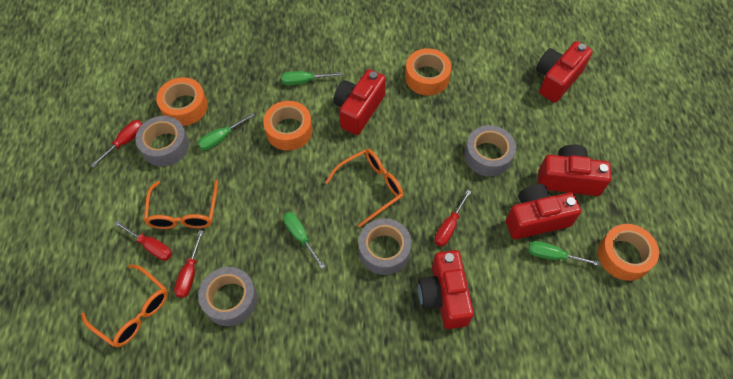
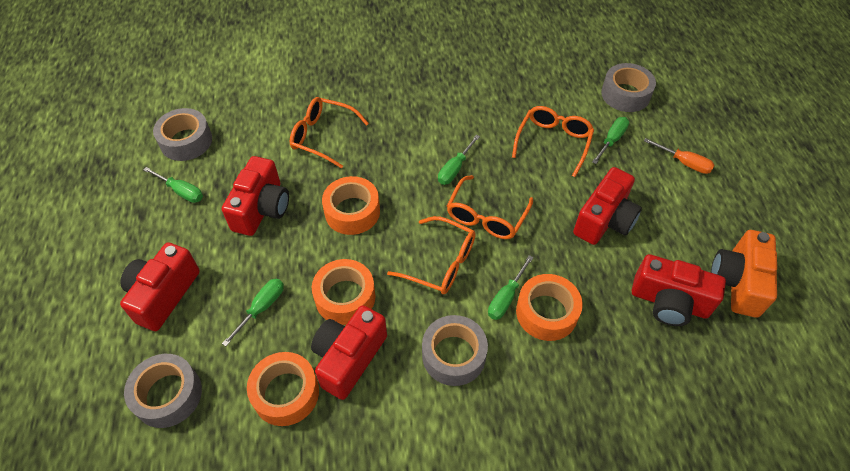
green screwdriver: 4 -> 5
orange camera: 0 -> 1
orange glasses: 3 -> 4
orange screwdriver: 0 -> 1
red screwdriver: 4 -> 0

